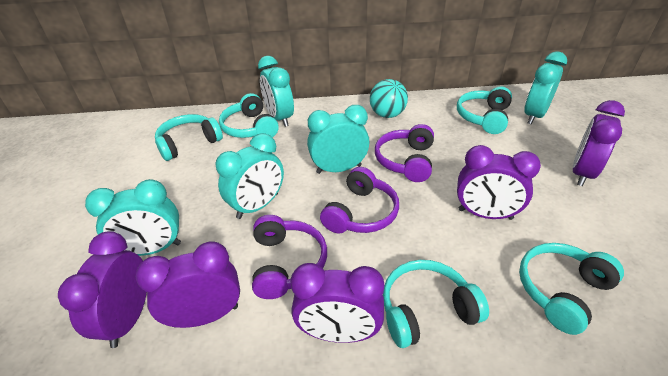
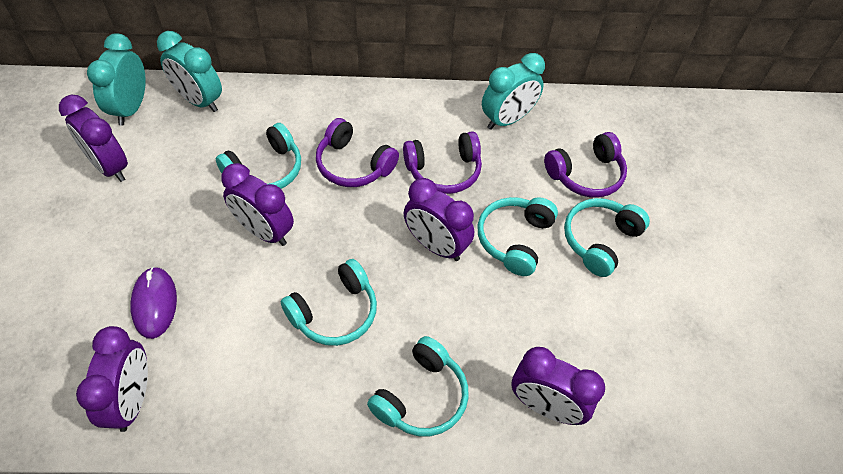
purple mouse: 0 -> 1
turquoise ball: 1 -> 0
turquoise clock: 5 -> 3

